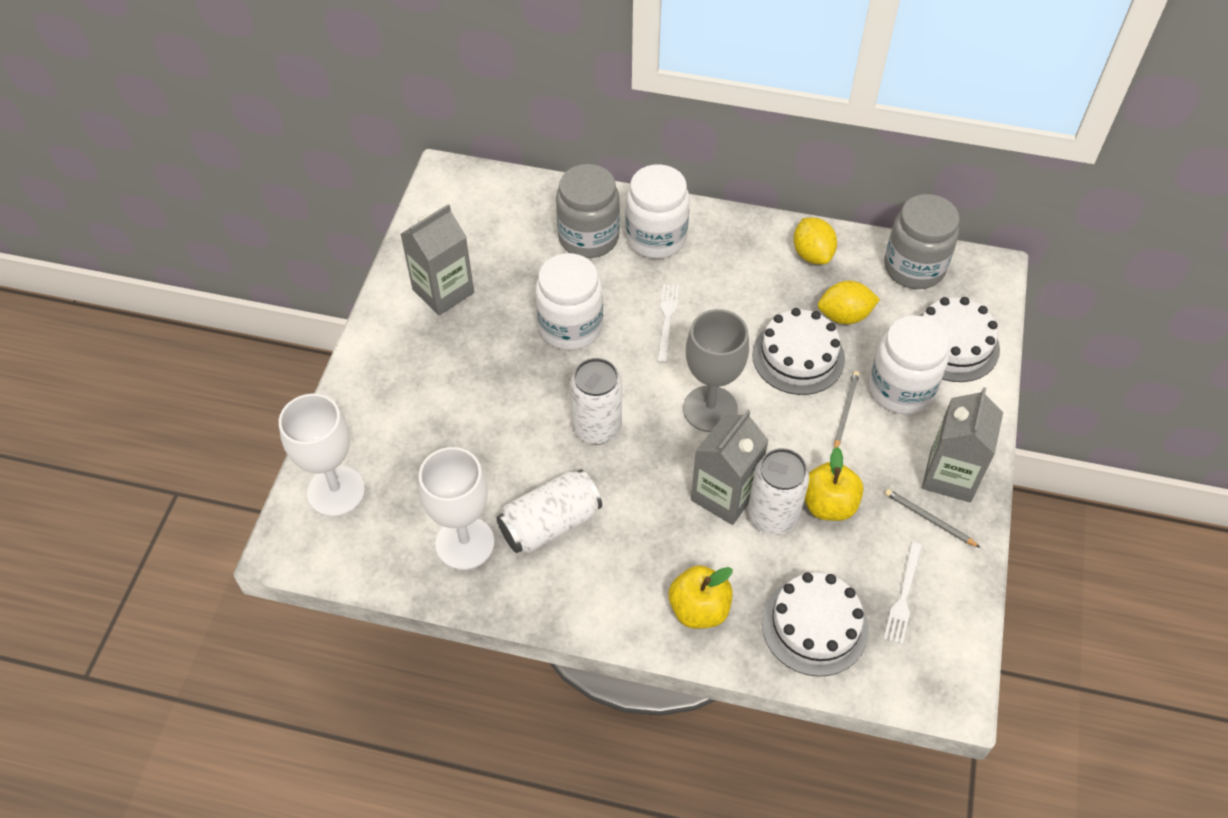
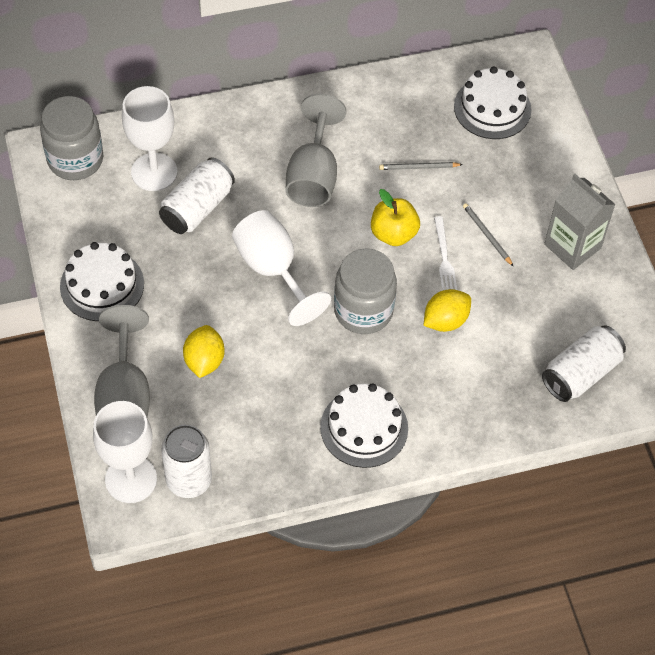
grey carton: 3 -> 1
grey goblet: 1 -> 2
white fork: 2 -> 1
white goblet: 2 -> 3
white jar: 3 -> 0
yellow apple: 2 -> 1

